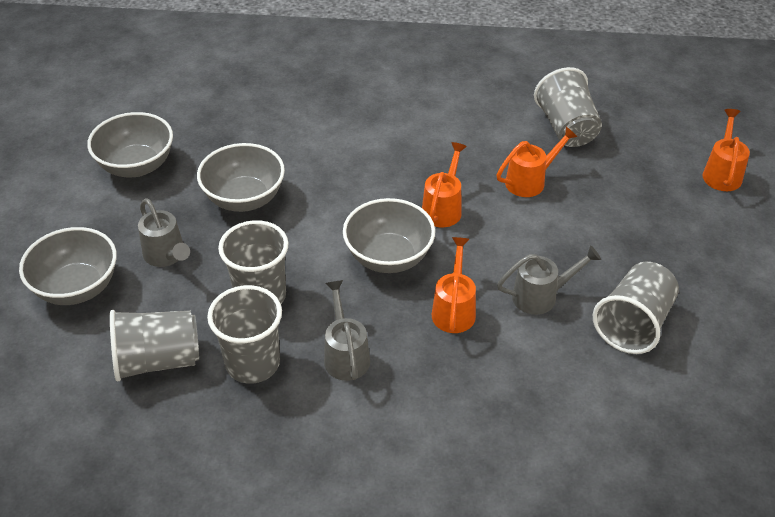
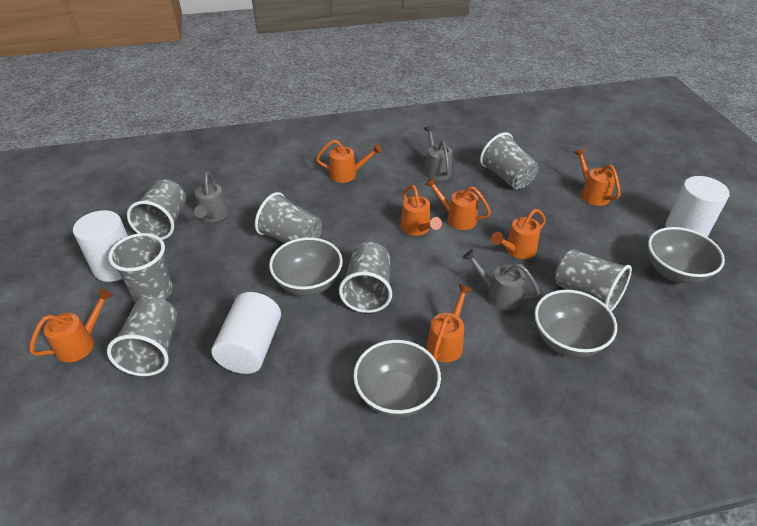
grey cup: 5 -> 7
orange watering can: 4 -> 7
white cylinder: 0 -> 3

